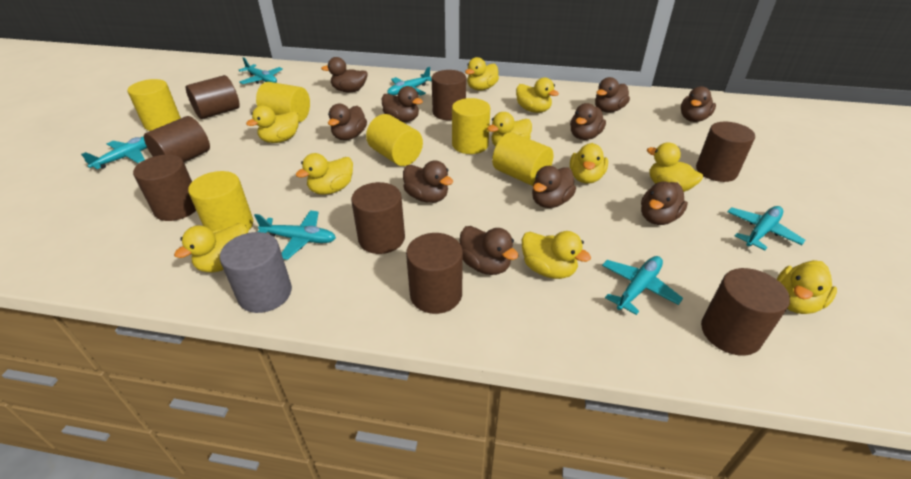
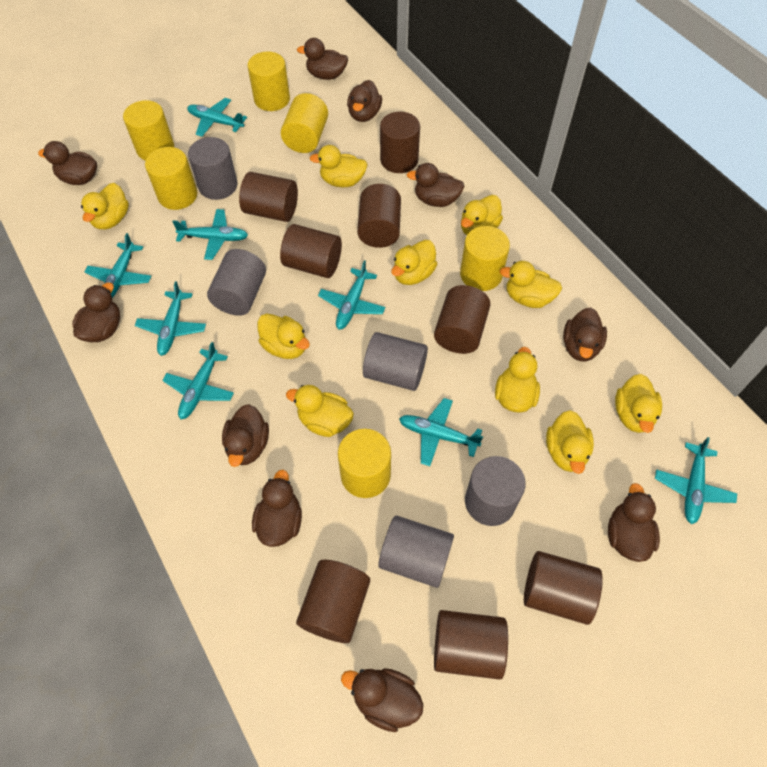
grey cylinder: 1 -> 5
turquoise plane: 6 -> 8

